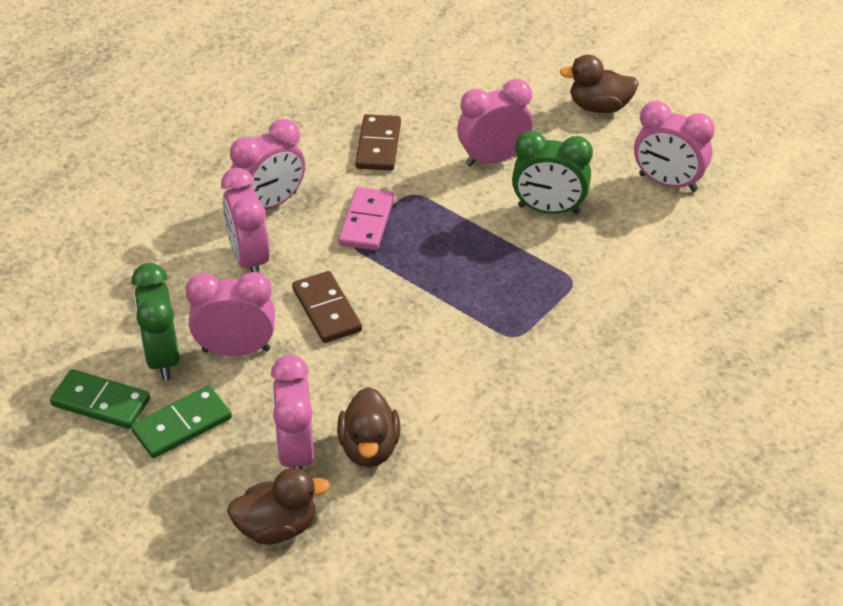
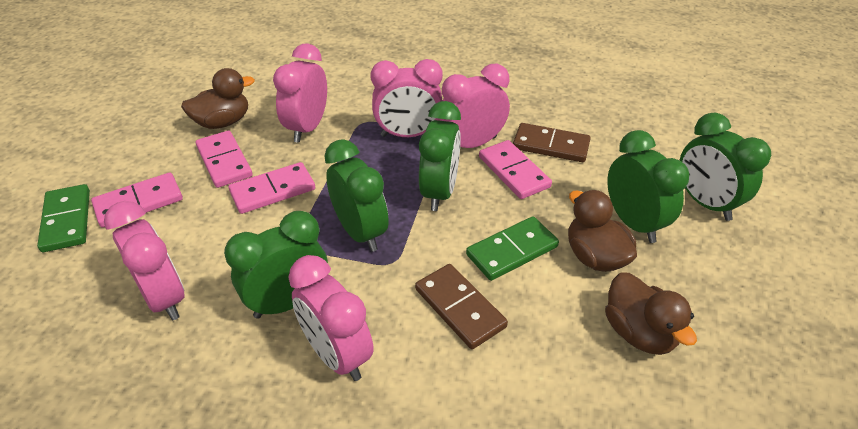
green clock: 2 -> 5
pink clock: 6 -> 5
pink domino: 1 -> 4

